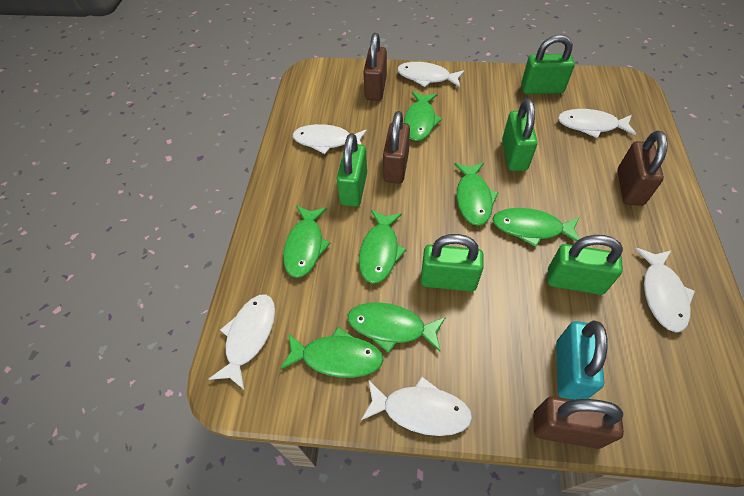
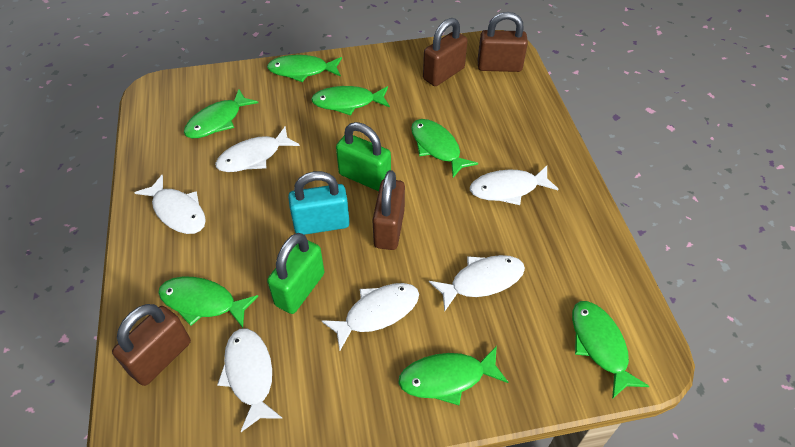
green padlock: 5 -> 2

